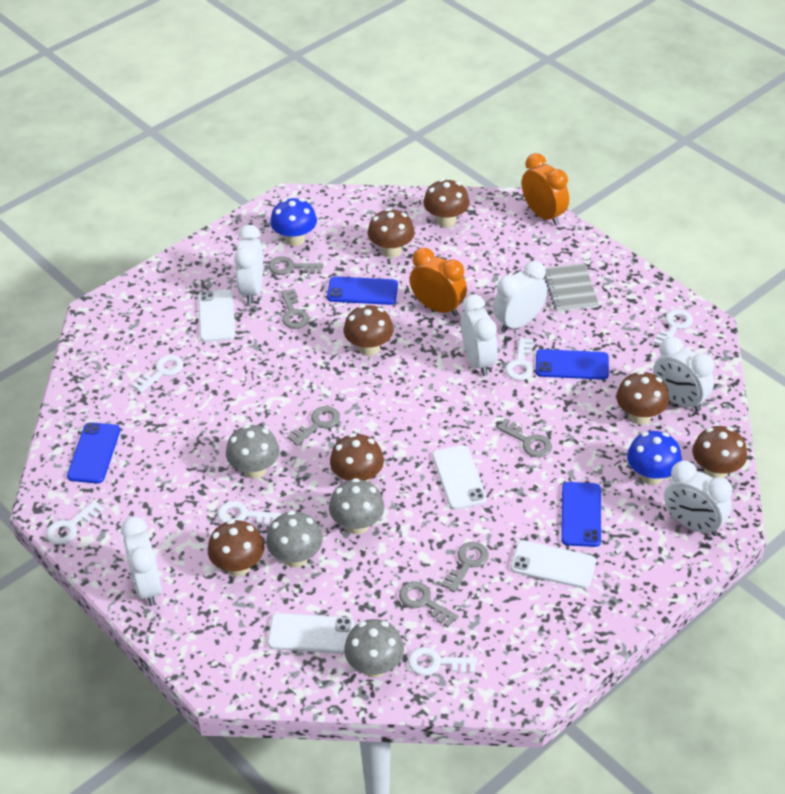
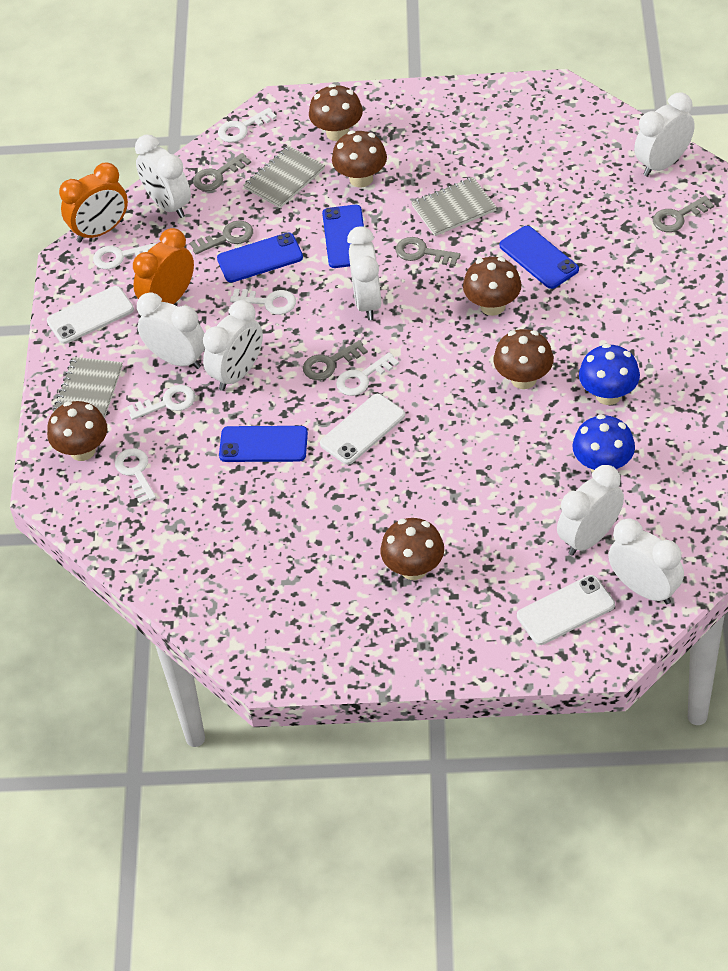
brown mushroom: 7 -> 6
grey key: 6 -> 5
grey mushroom: 4 -> 0
grey notebook: 1 -> 3
white clock: 6 -> 7
white phone: 4 -> 3

